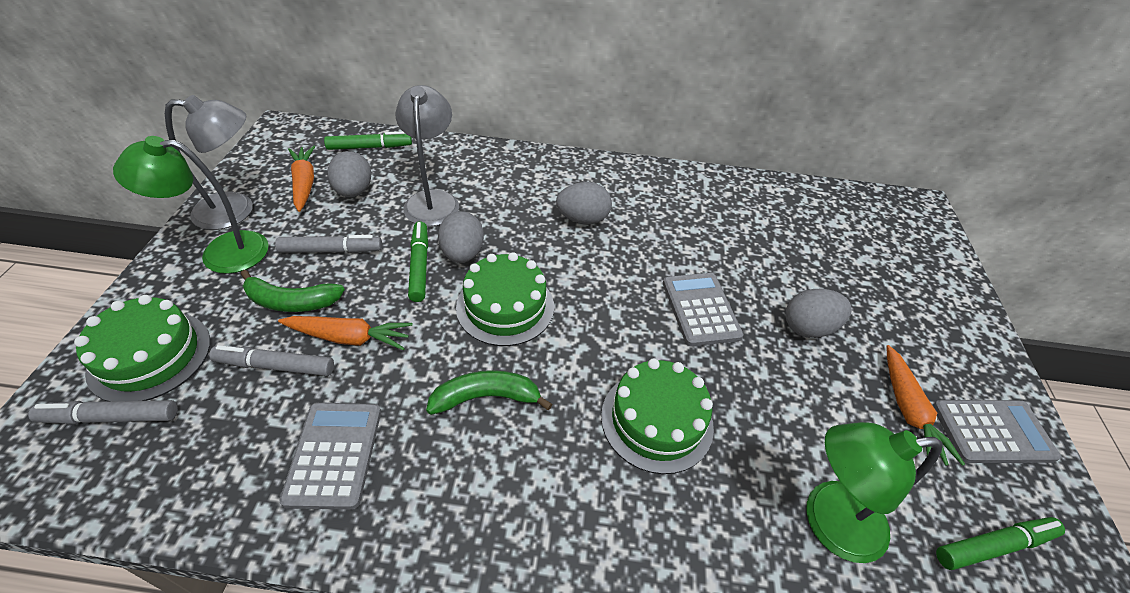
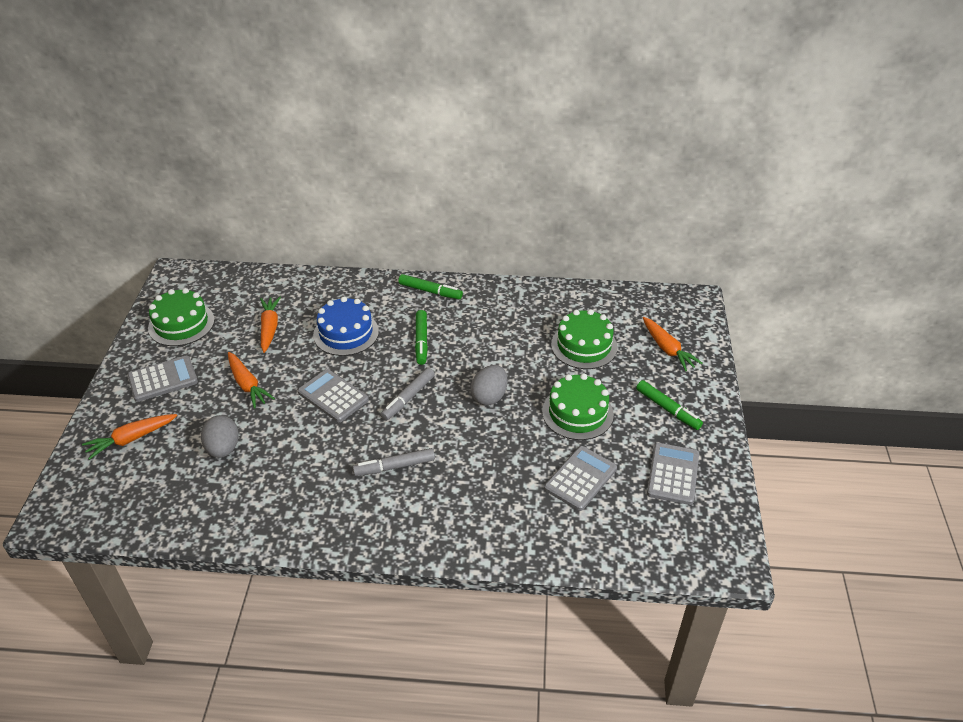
blue cake: 0 -> 1
green banana: 2 -> 0
green lamp: 2 -> 0
grey calculator: 3 -> 4
grey egg: 4 -> 2
grey lamp: 2 -> 0
grey marker: 3 -> 2
orange carrot: 3 -> 4

